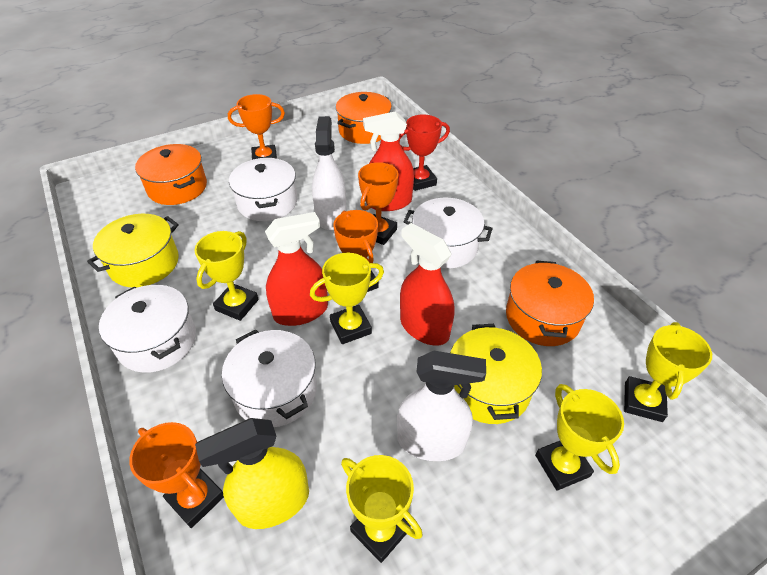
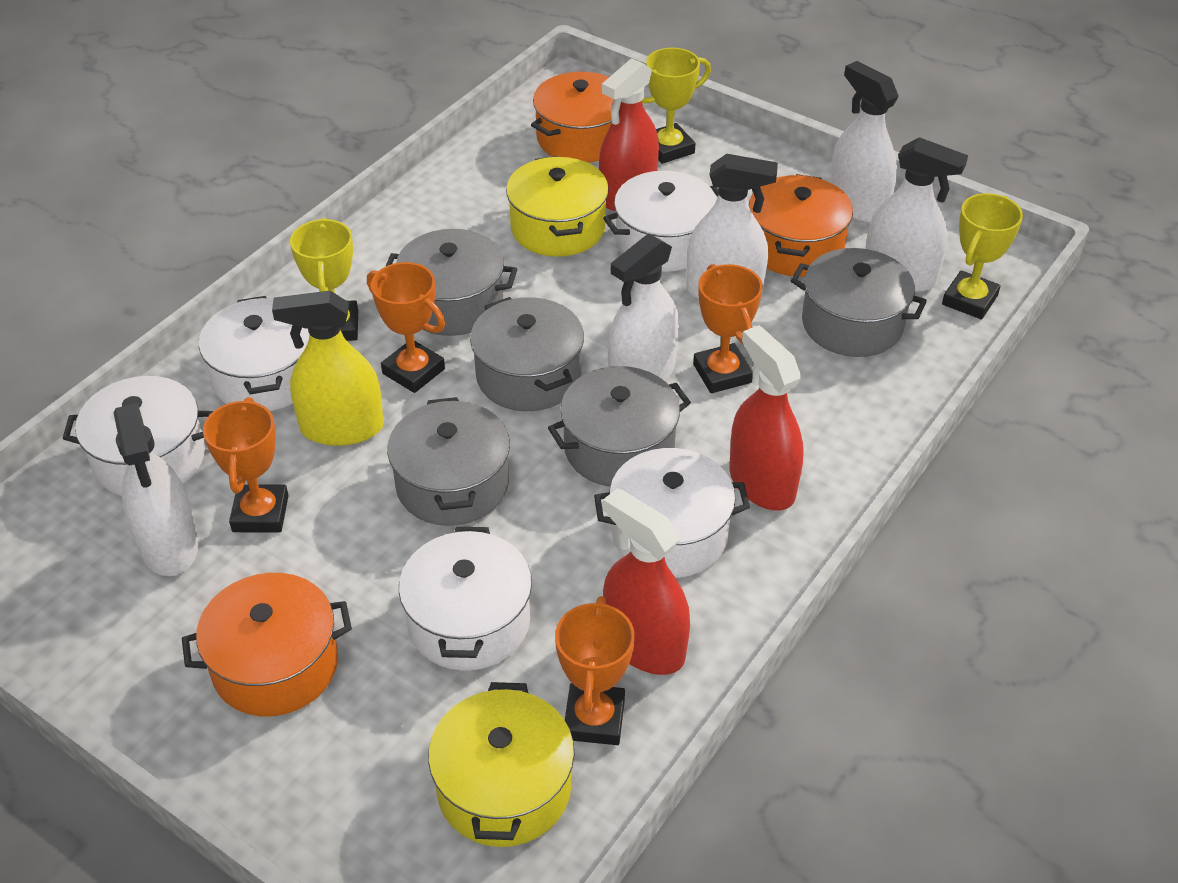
grey pot: 0 -> 5
red trophy: 1 -> 0
white pot: 4 -> 5
white spray bottle: 2 -> 5
yellow trophy: 5 -> 3

